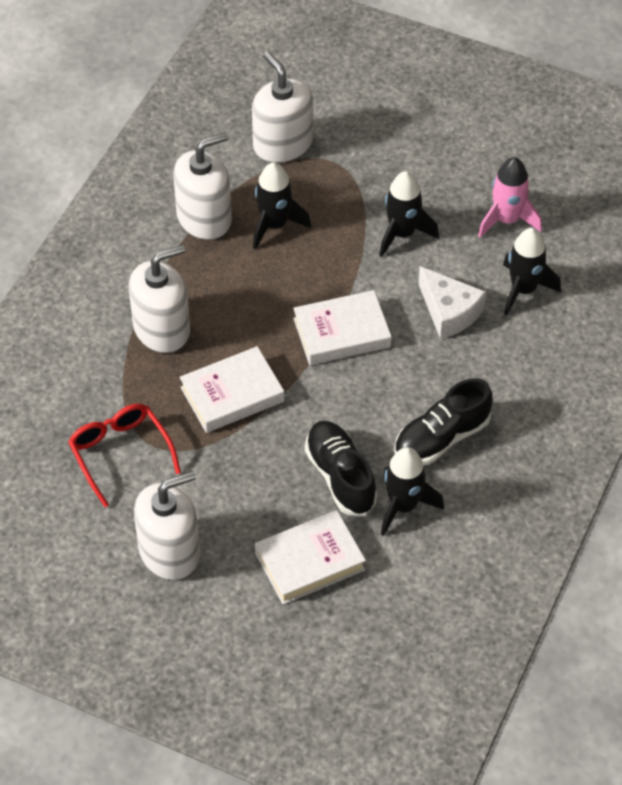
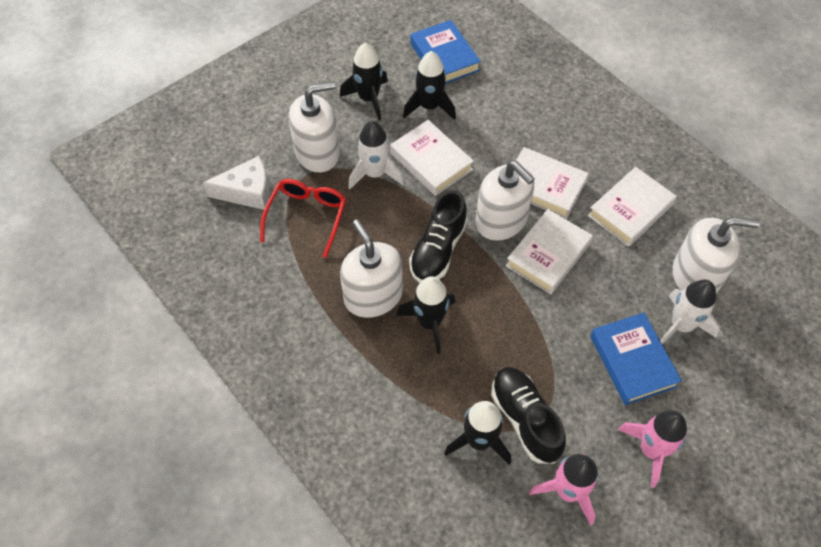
blue book: 0 -> 2
pink rocket: 1 -> 2
white book: 3 -> 4
white rocket: 0 -> 2

